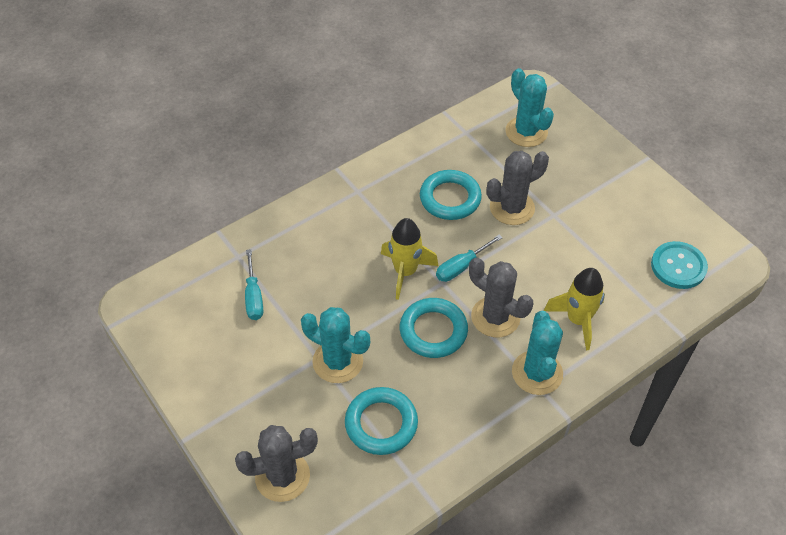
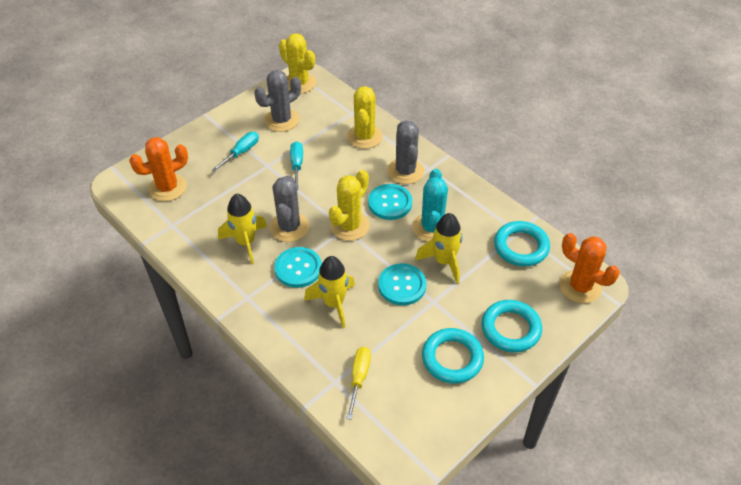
orange cactus: 0 -> 2
turquoise button: 1 -> 3
turquoise cactus: 3 -> 1
yellow cactus: 0 -> 3
yellow rocket: 2 -> 3
yellow screwdriver: 0 -> 1

